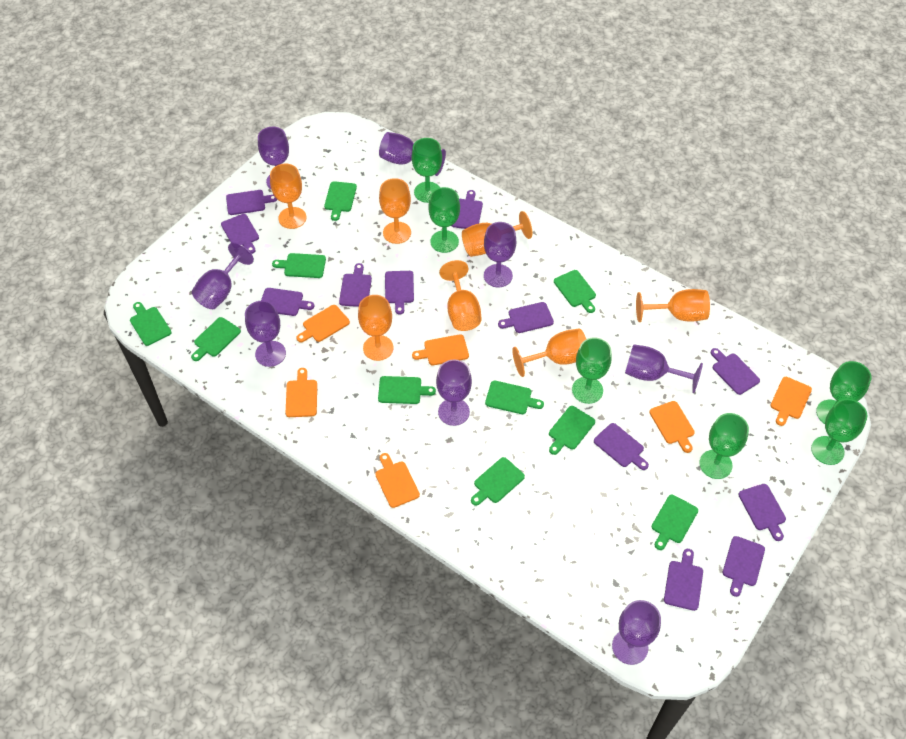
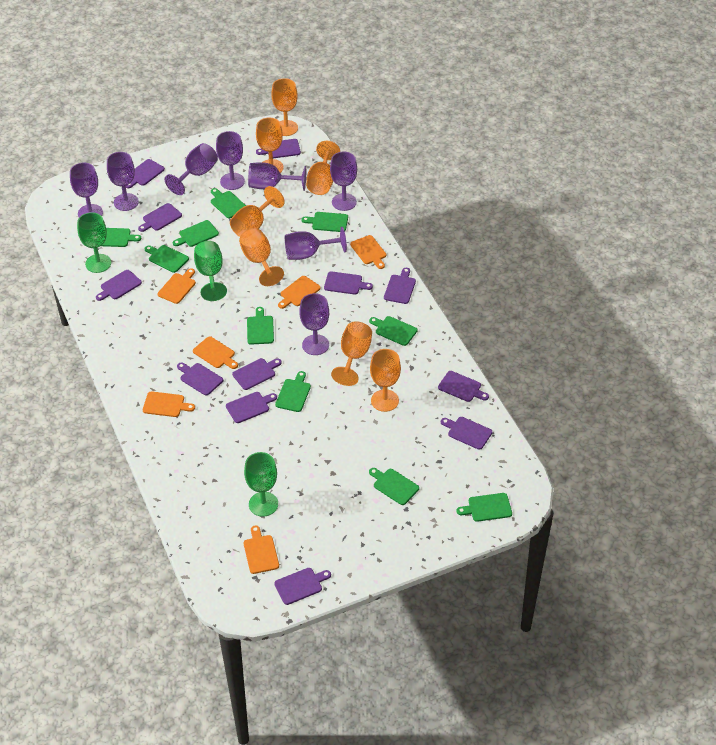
green goblet: 6 -> 3

